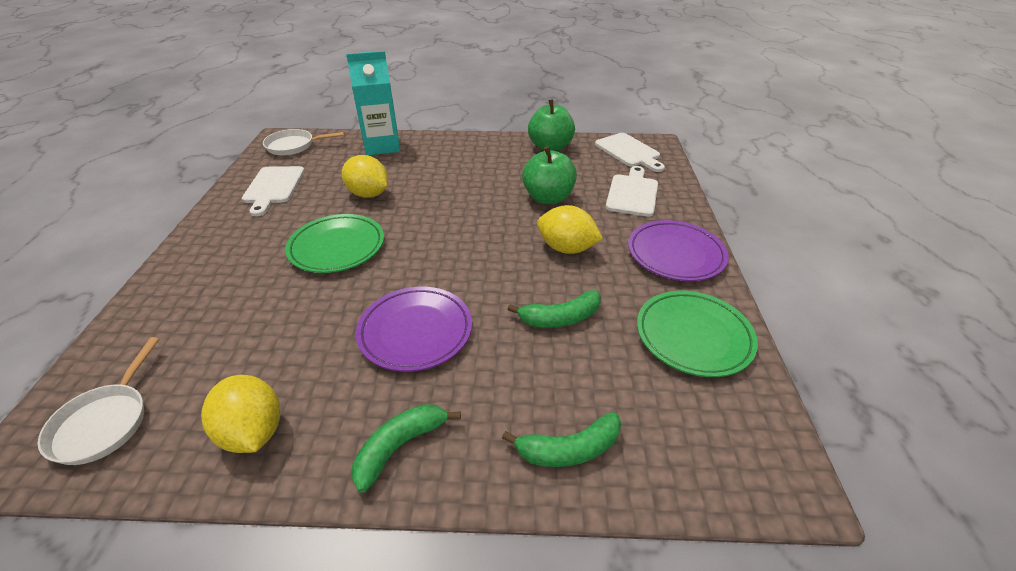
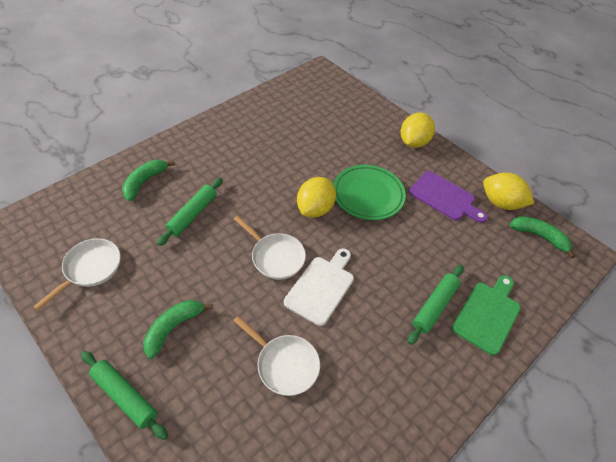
green apple: 2 -> 0
green cutting board: 0 -> 1
green plate: 2 -> 1
green rolling pin: 0 -> 3
purple cutting board: 0 -> 1
purple plate: 2 -> 0
turquoise carton: 1 -> 0
white cutting board: 3 -> 1
white pan: 2 -> 3

